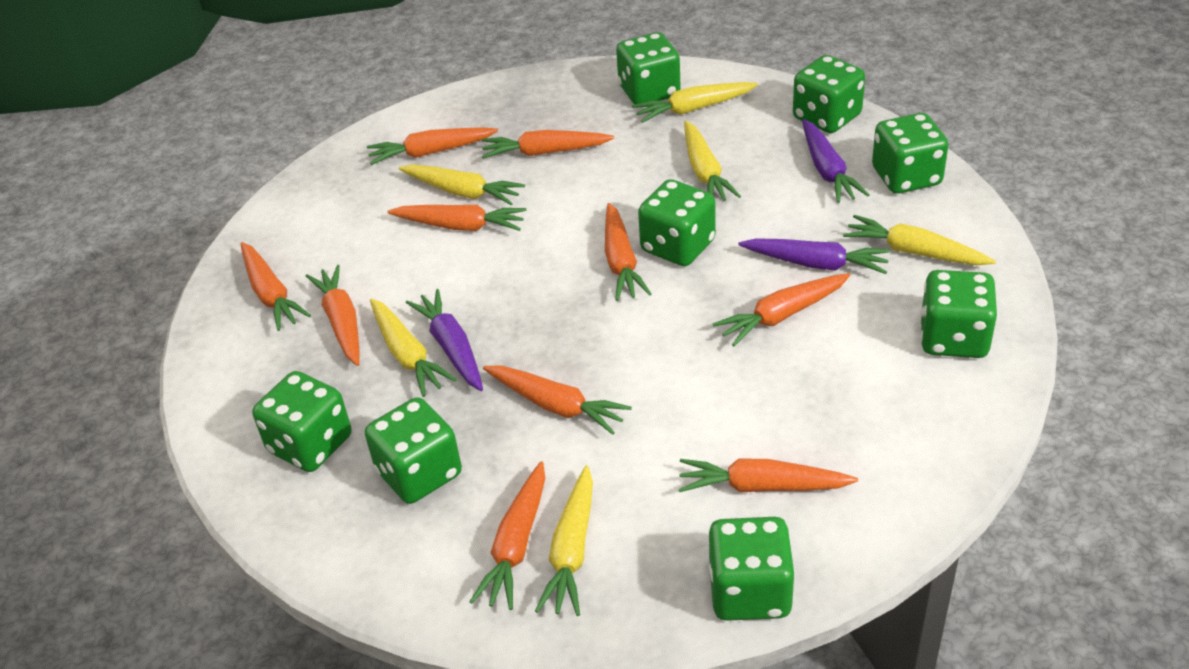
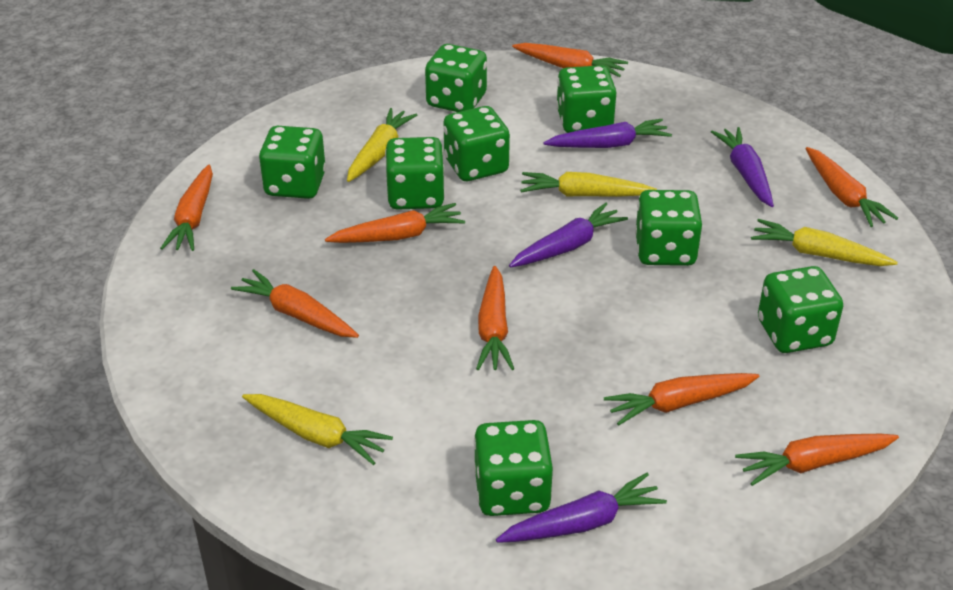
orange carrot: 10 -> 8
purple carrot: 3 -> 4
yellow carrot: 6 -> 4

